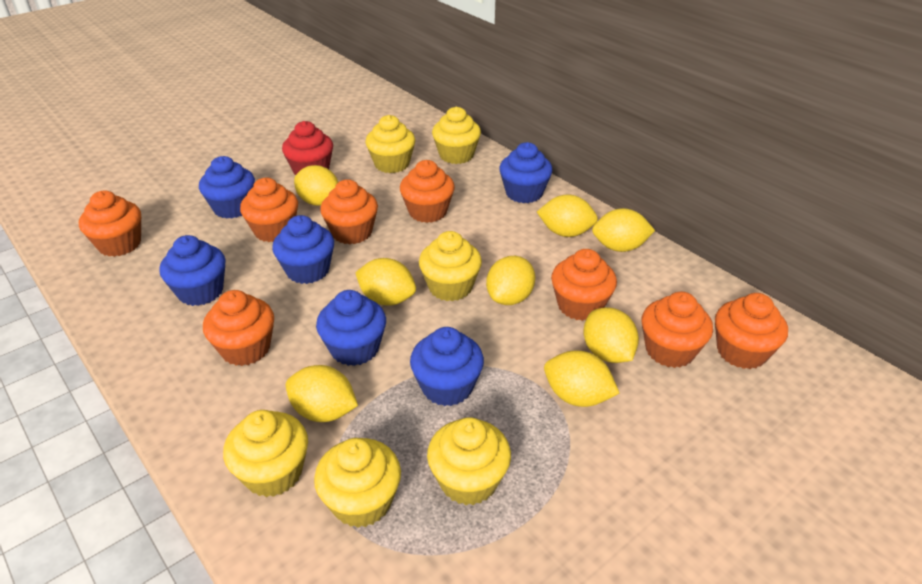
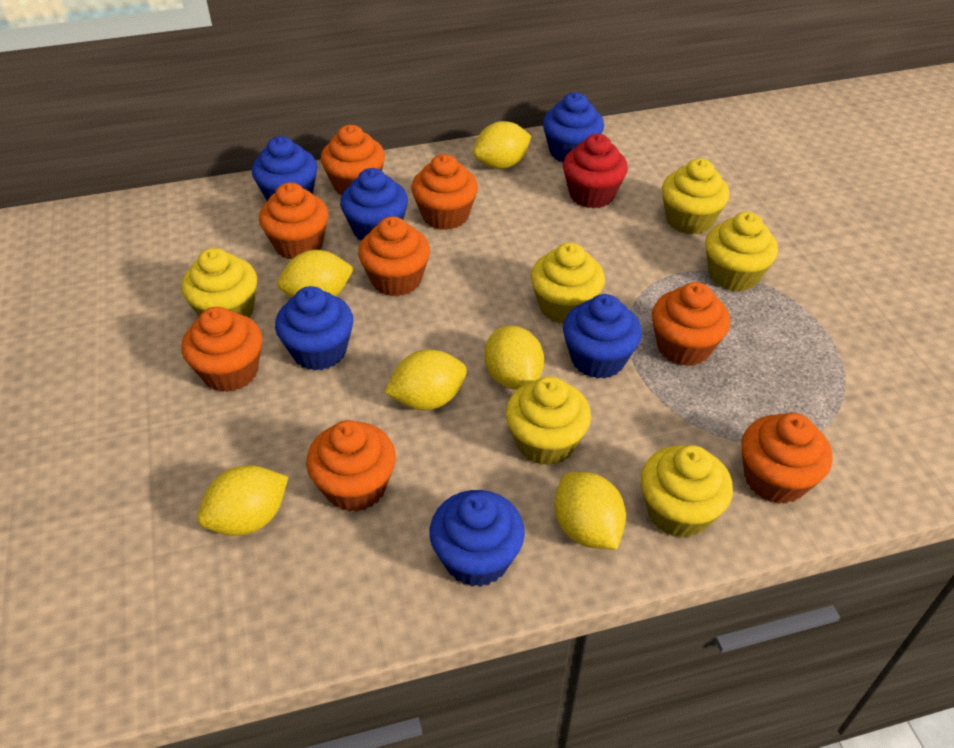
yellow lemon: 8 -> 6

